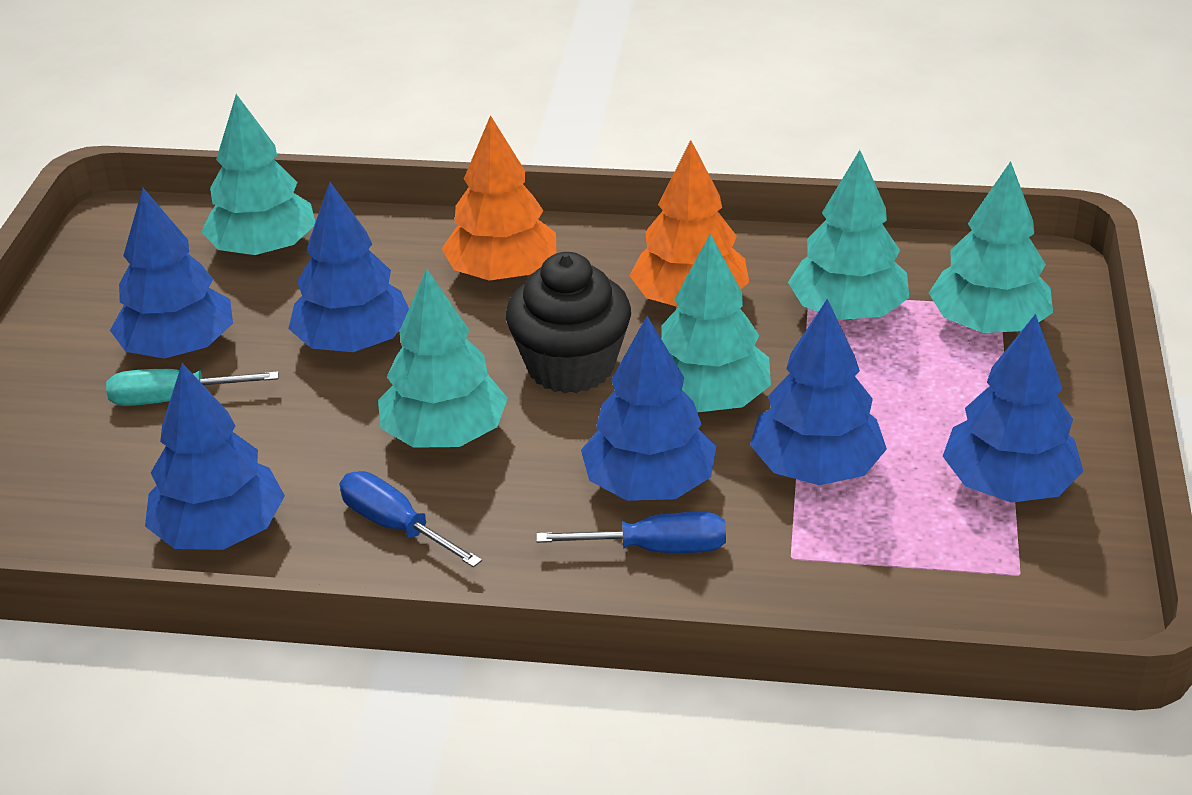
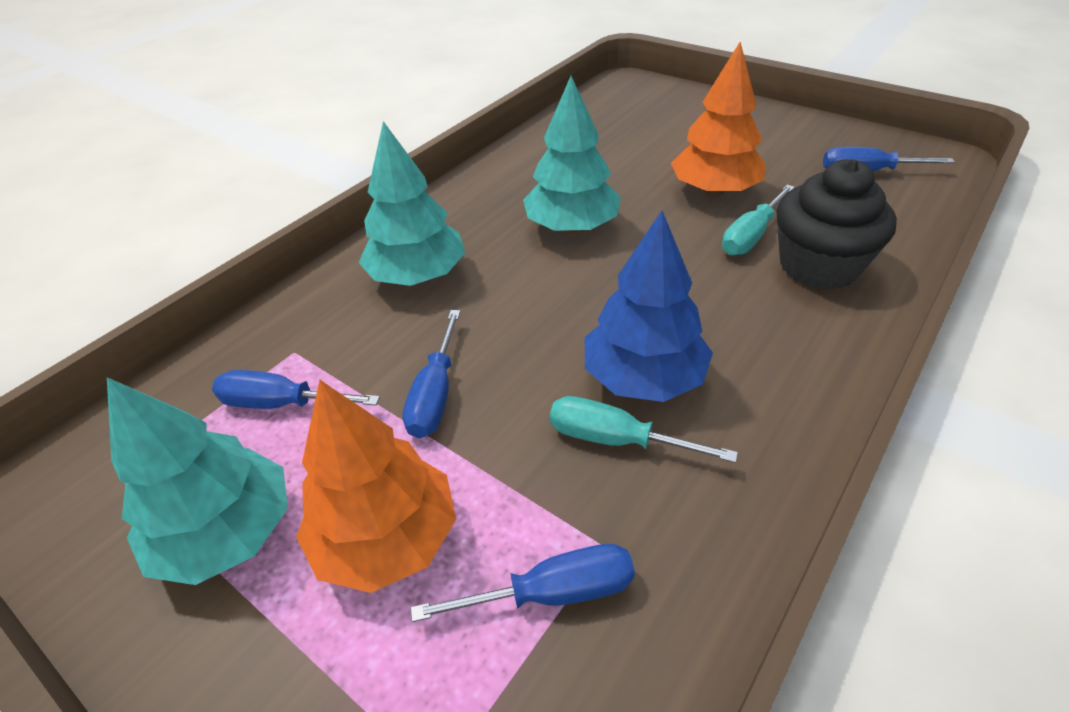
blue screwdriver: 2 -> 4
blue tree: 6 -> 1
turquoise screwdriver: 1 -> 2
turquoise tree: 5 -> 3

